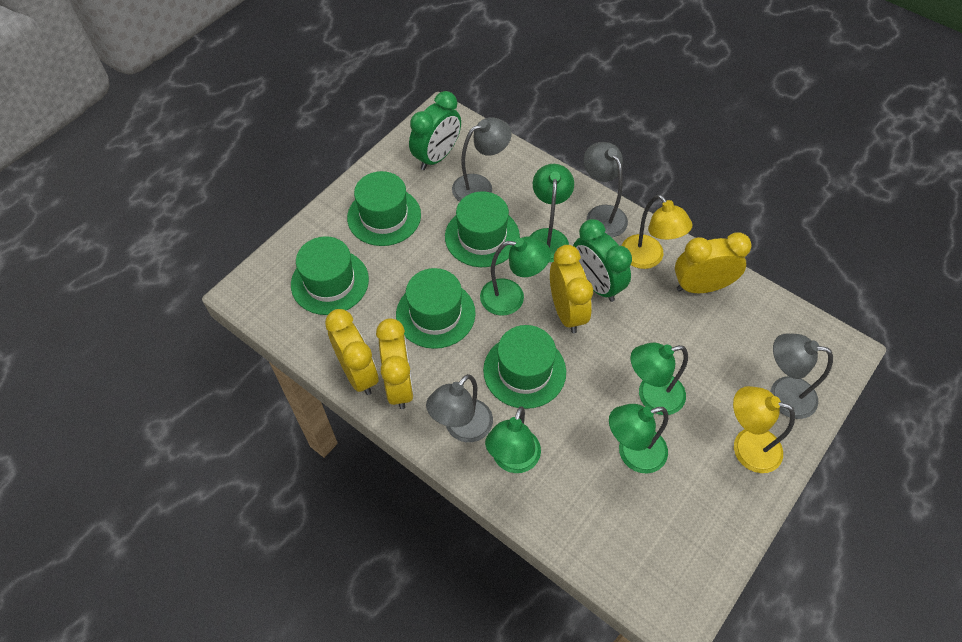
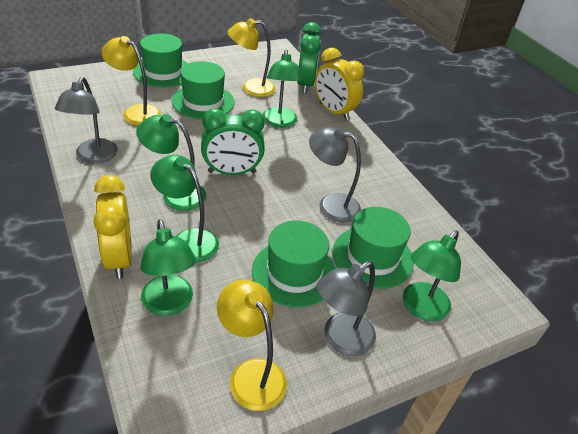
green hat: 5 -> 4
grey lamp: 4 -> 3
yellow clock: 4 -> 2
yellow lamp: 2 -> 3

